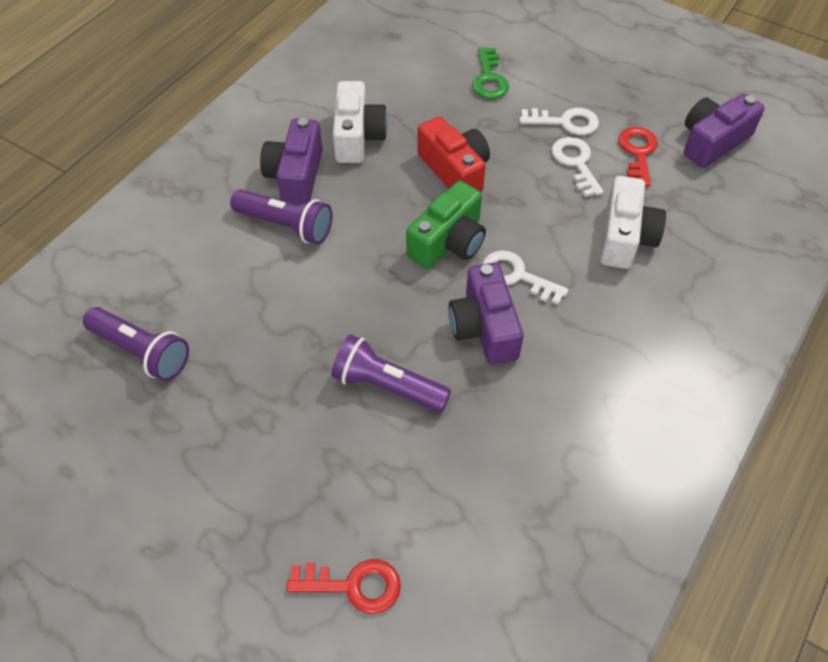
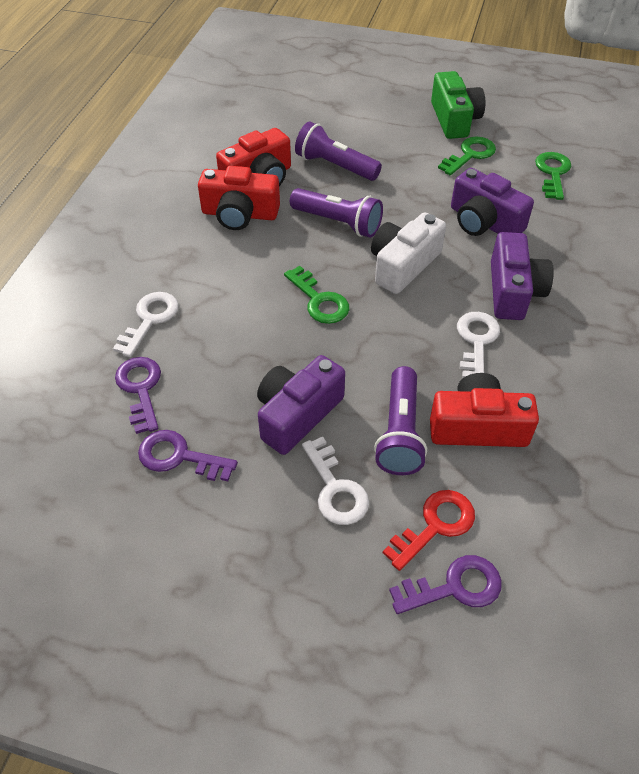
green key: 1 -> 3
purple key: 0 -> 3
red camera: 1 -> 3
red key: 2 -> 1
white camera: 2 -> 1

